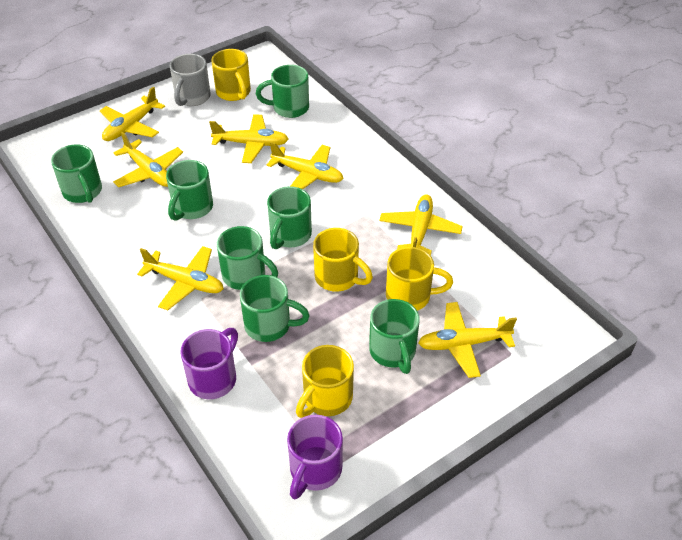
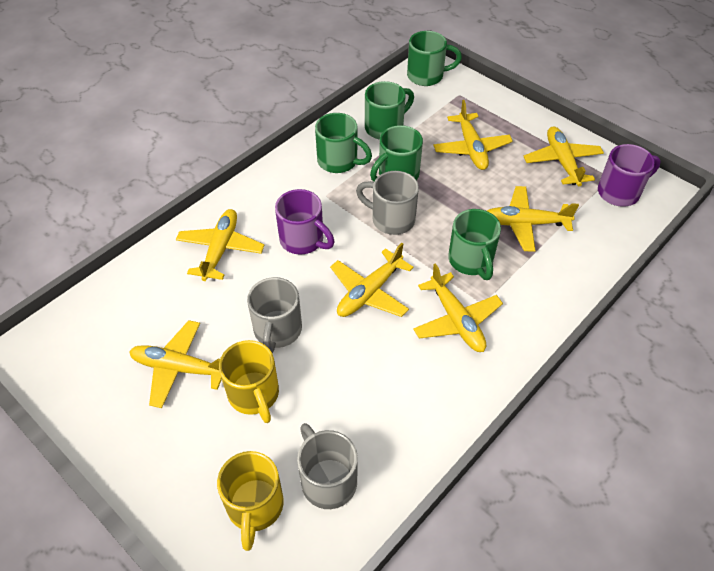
green mug: 7 -> 5
grey mug: 1 -> 3
yellow mug: 4 -> 2

